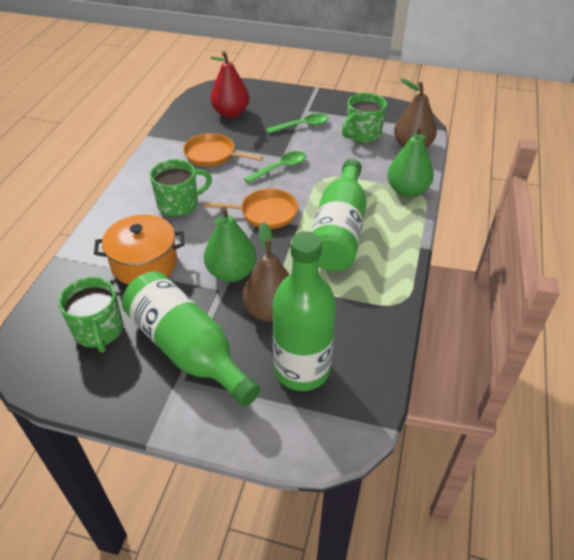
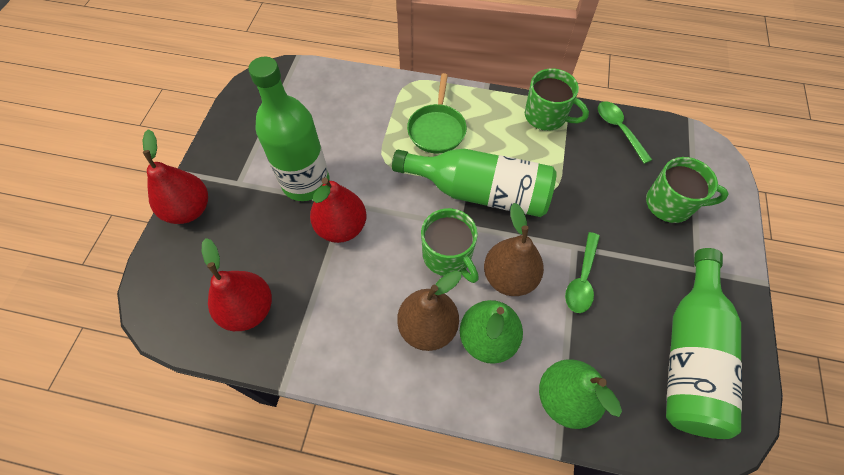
green pan: 0 -> 1
orange pan: 2 -> 0
orange pot: 1 -> 0
red pear: 1 -> 3

